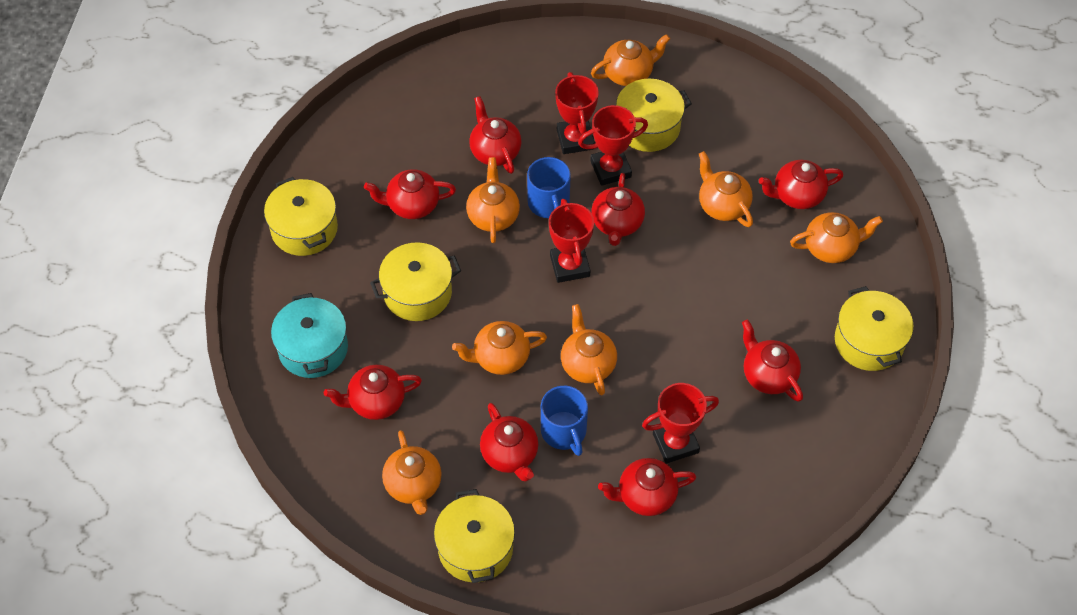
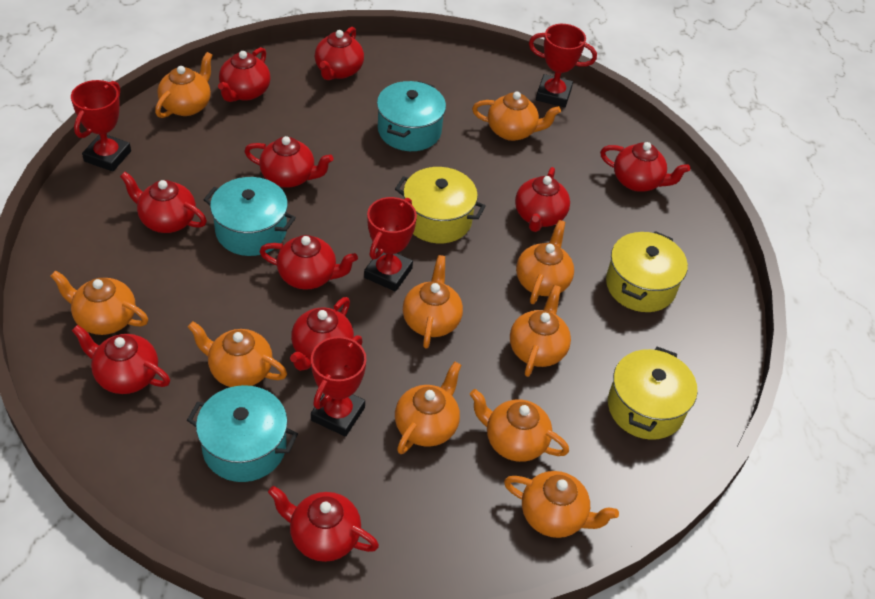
blue mug: 2 -> 0
orange teapot: 7 -> 10
red teapot: 8 -> 10
turquoise pot: 1 -> 3
yellow pot: 5 -> 3

